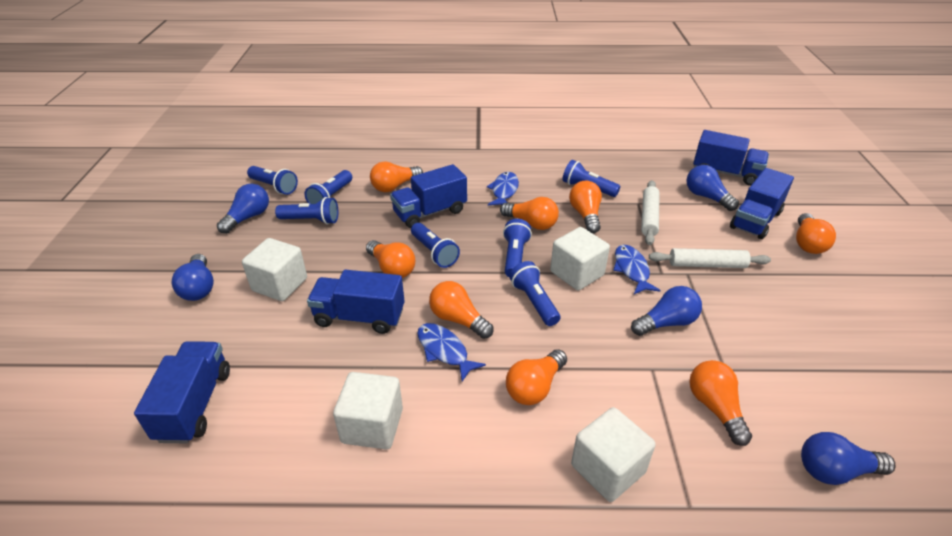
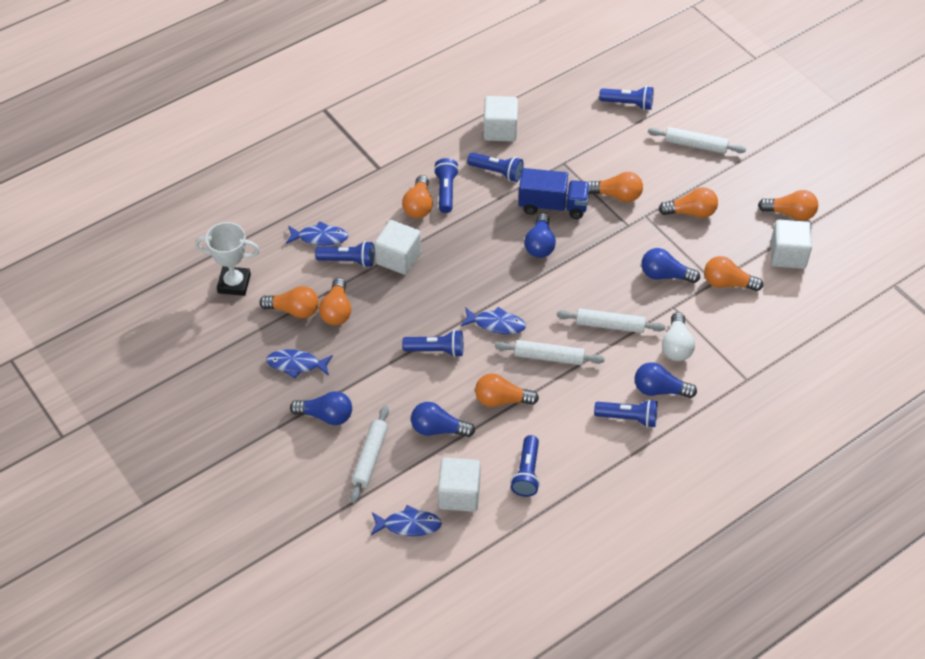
blue fish: 3 -> 4
blue truck: 5 -> 1
white light bulb: 0 -> 1
white rolling pin: 2 -> 4
white trophy: 0 -> 1

